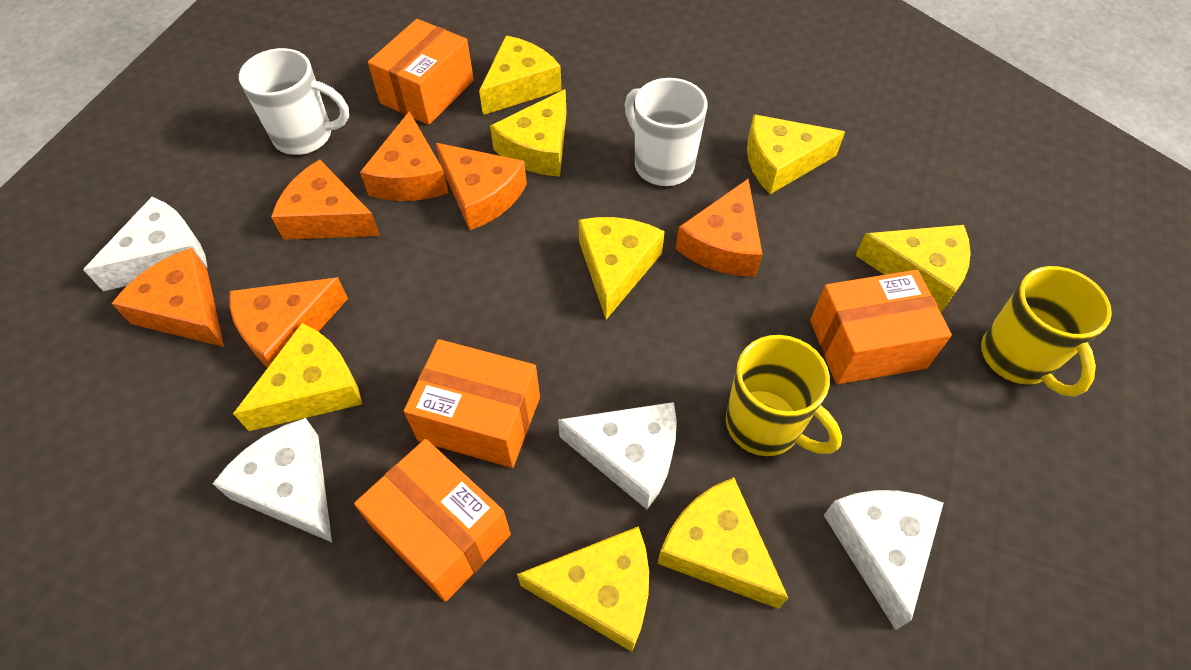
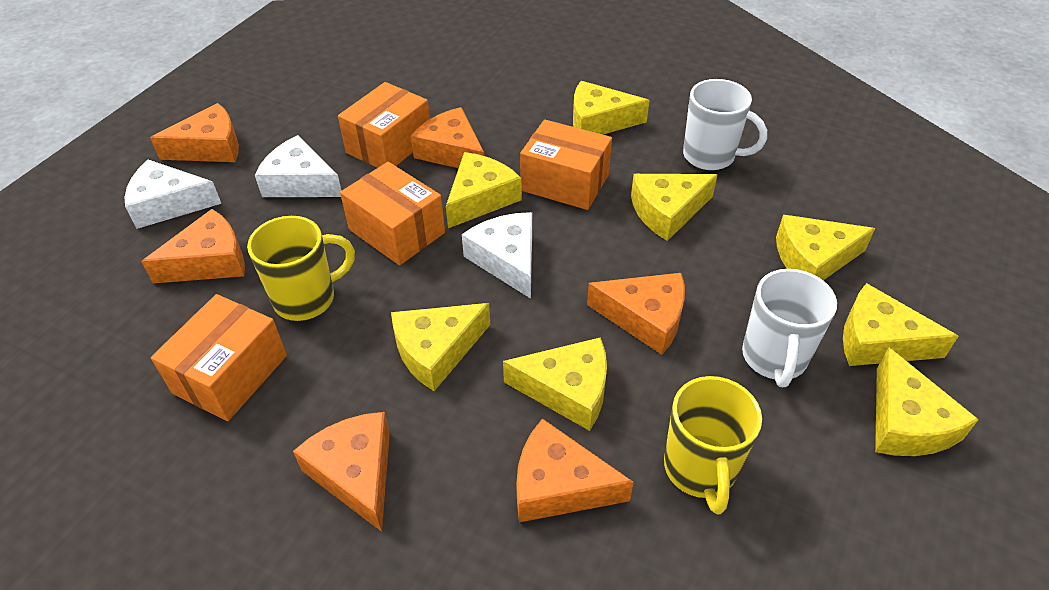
white cheese: 4 -> 3

